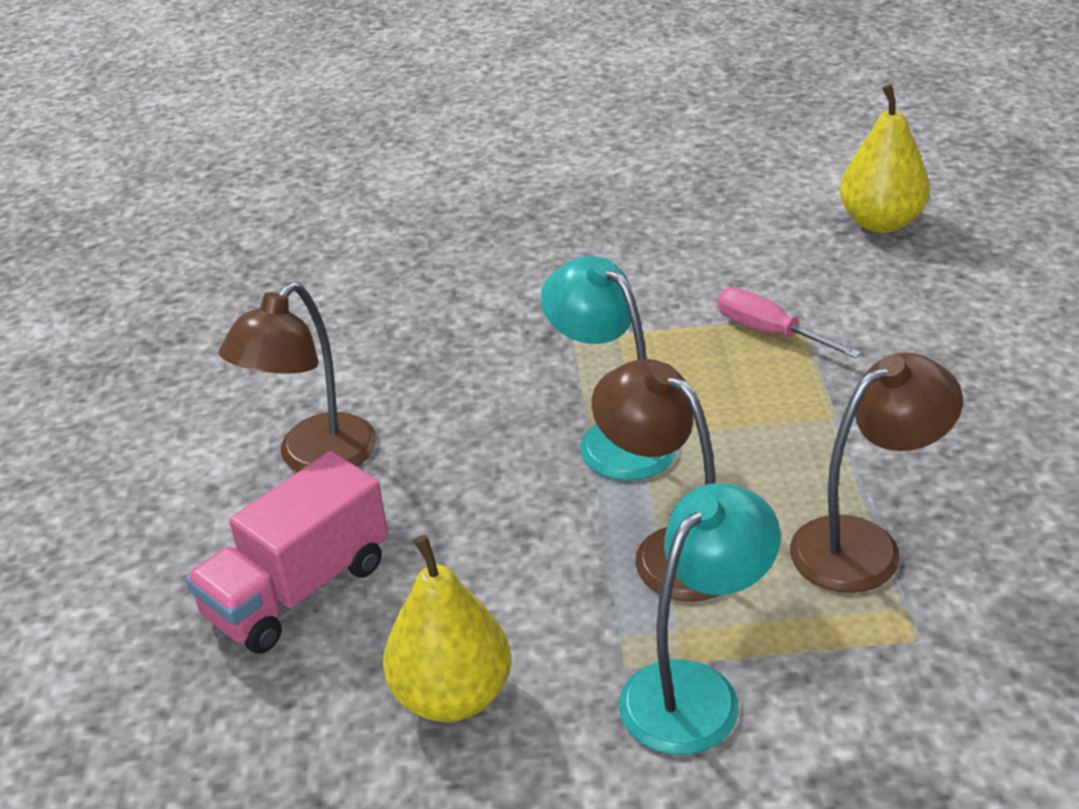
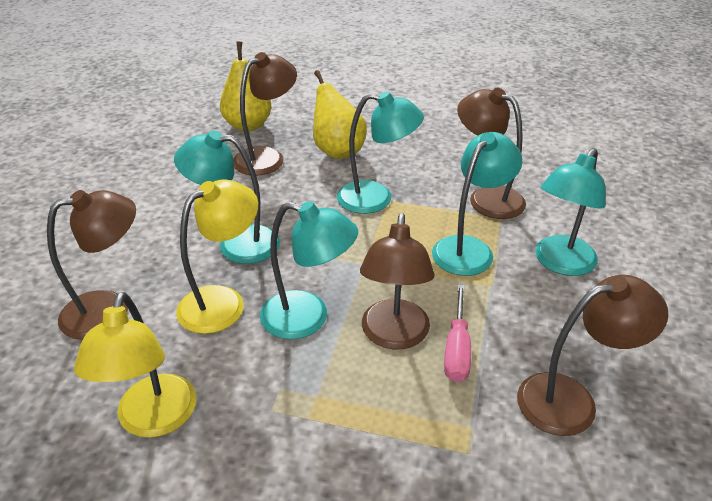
brown lamp: 3 -> 5
pink truck: 1 -> 0
turquoise lamp: 2 -> 5
yellow lamp: 0 -> 2

